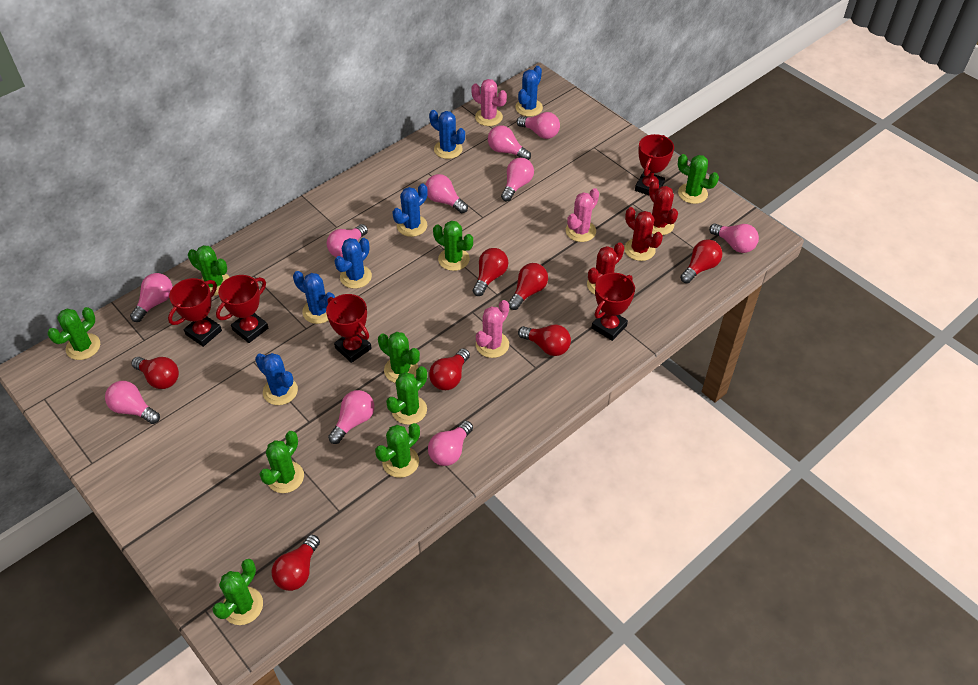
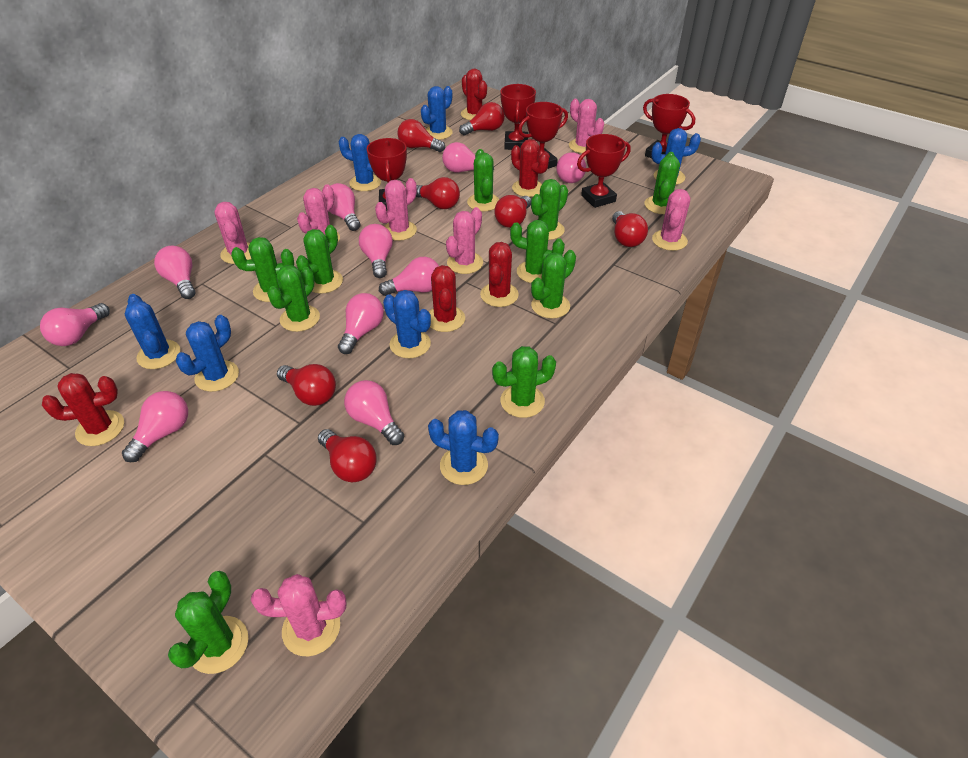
blue cactus: 6 -> 7
green cactus: 9 -> 10
pink cactus: 3 -> 7
red cactus: 3 -> 5

